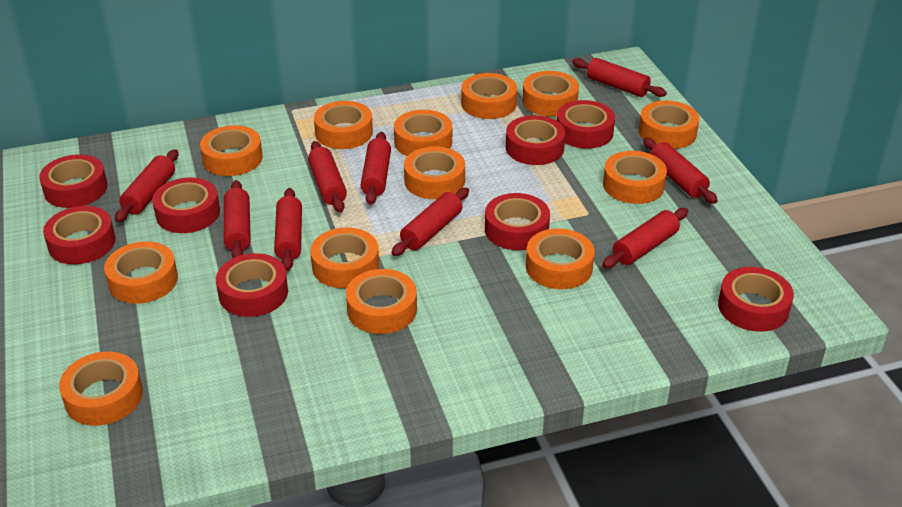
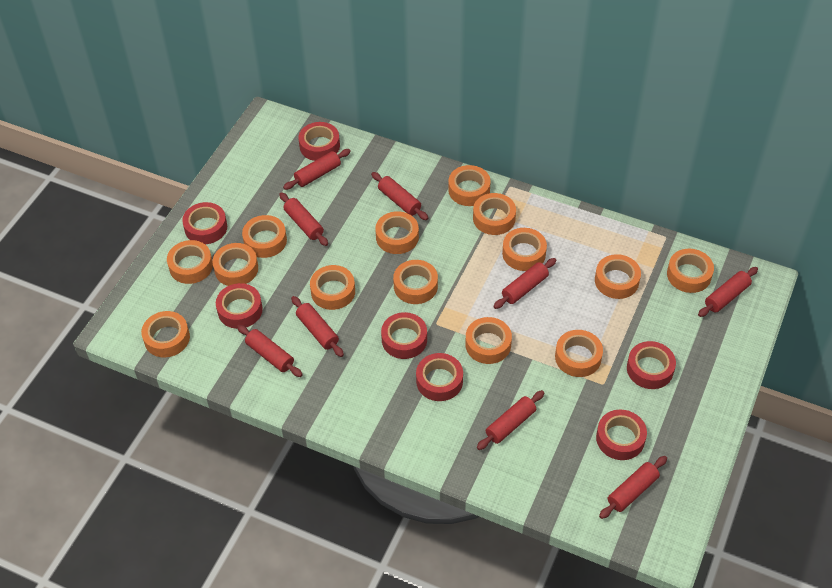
orange tape: 13 -> 14
red tape: 8 -> 7

